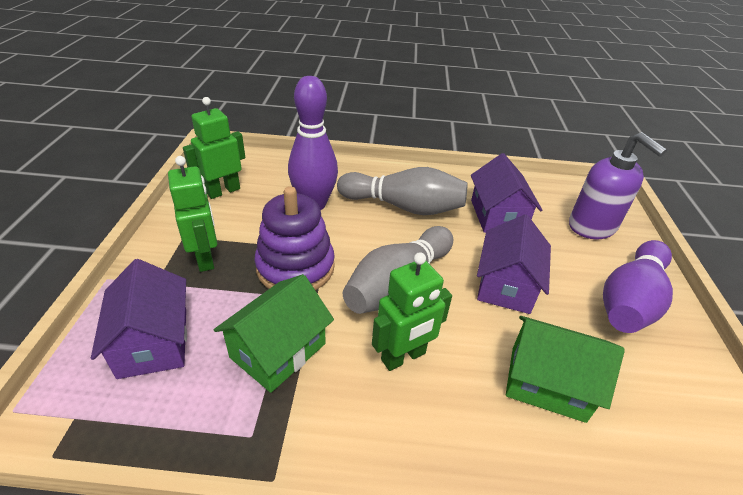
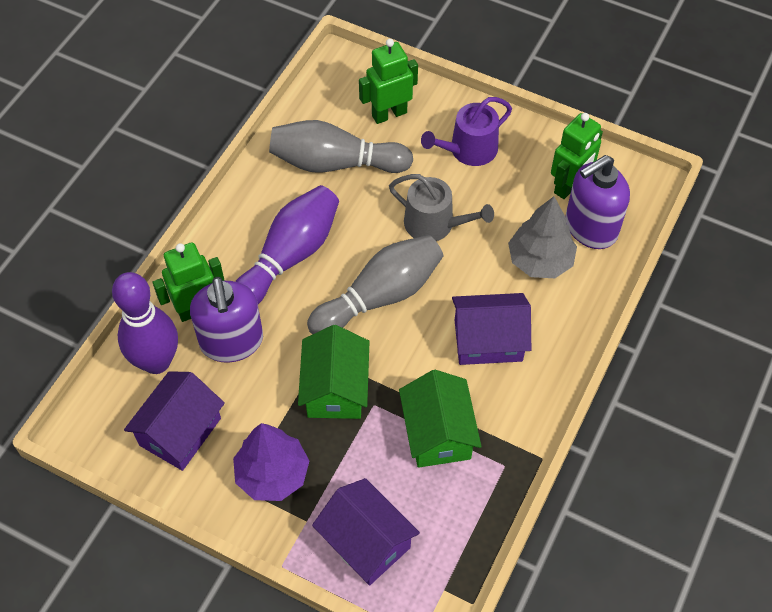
grey tree: 0 -> 1
grey watering can: 0 -> 1
purple soap dispenser: 1 -> 2
purple stacking toy: 1 -> 0
purple tree: 0 -> 1
purple watering can: 0 -> 1

